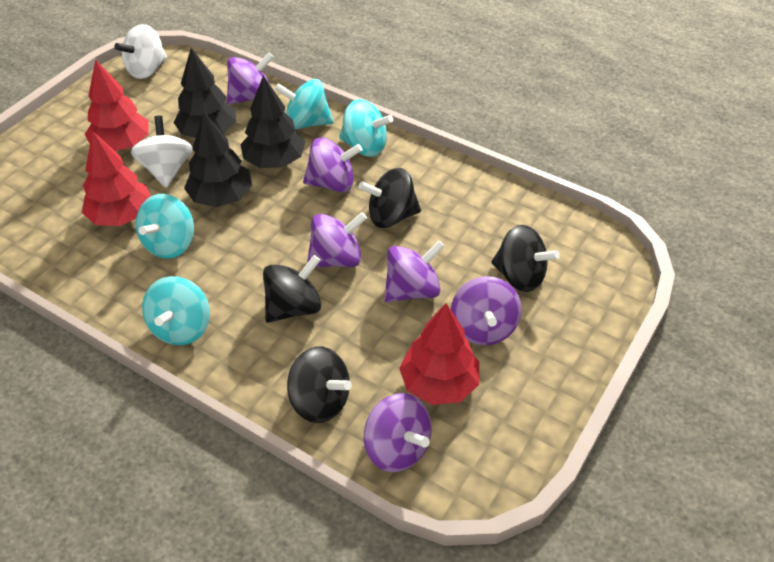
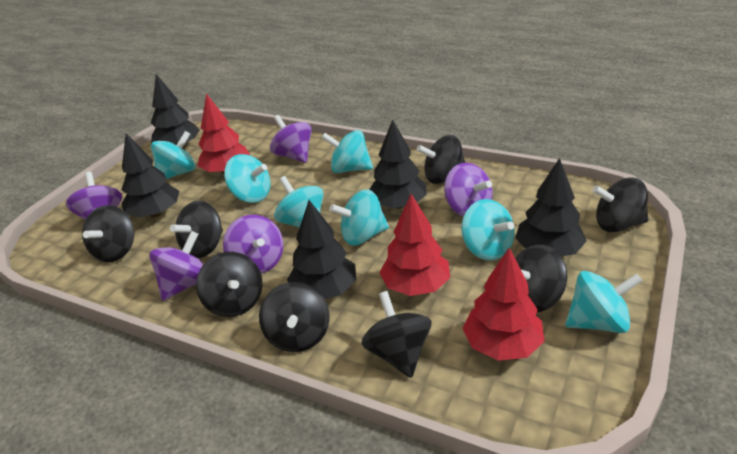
black spinning top: 4 -> 8
black tree: 3 -> 5
purple spinning top: 6 -> 5
turquoise spinning top: 4 -> 7
white spinning top: 2 -> 0

